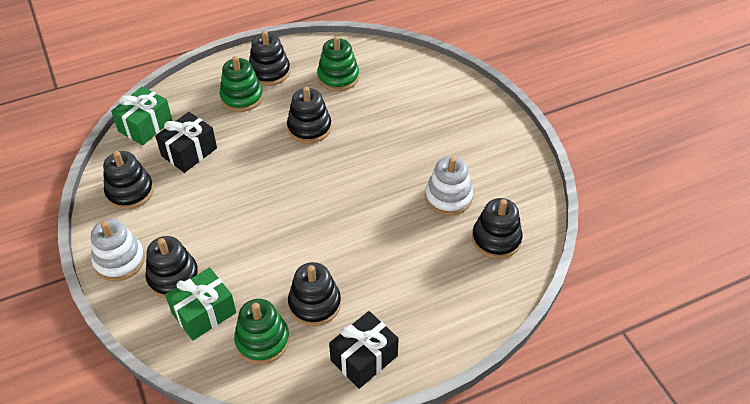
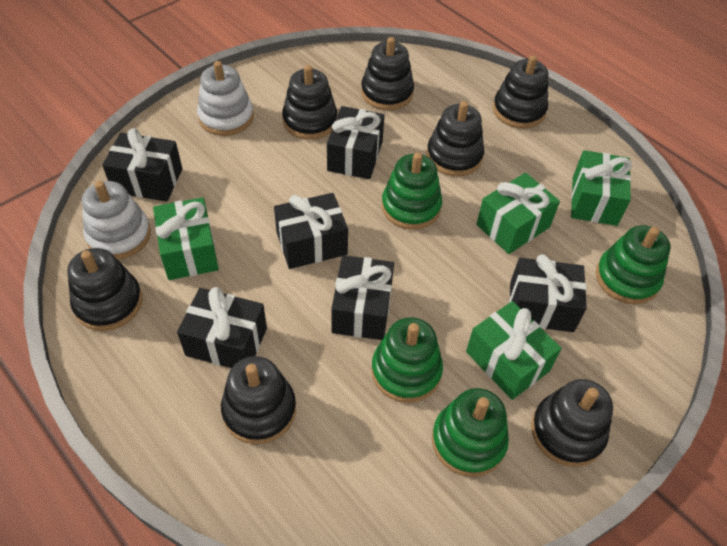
black gift: 2 -> 6
black stacking toy: 6 -> 7
green gift: 2 -> 4
green stacking toy: 3 -> 4

